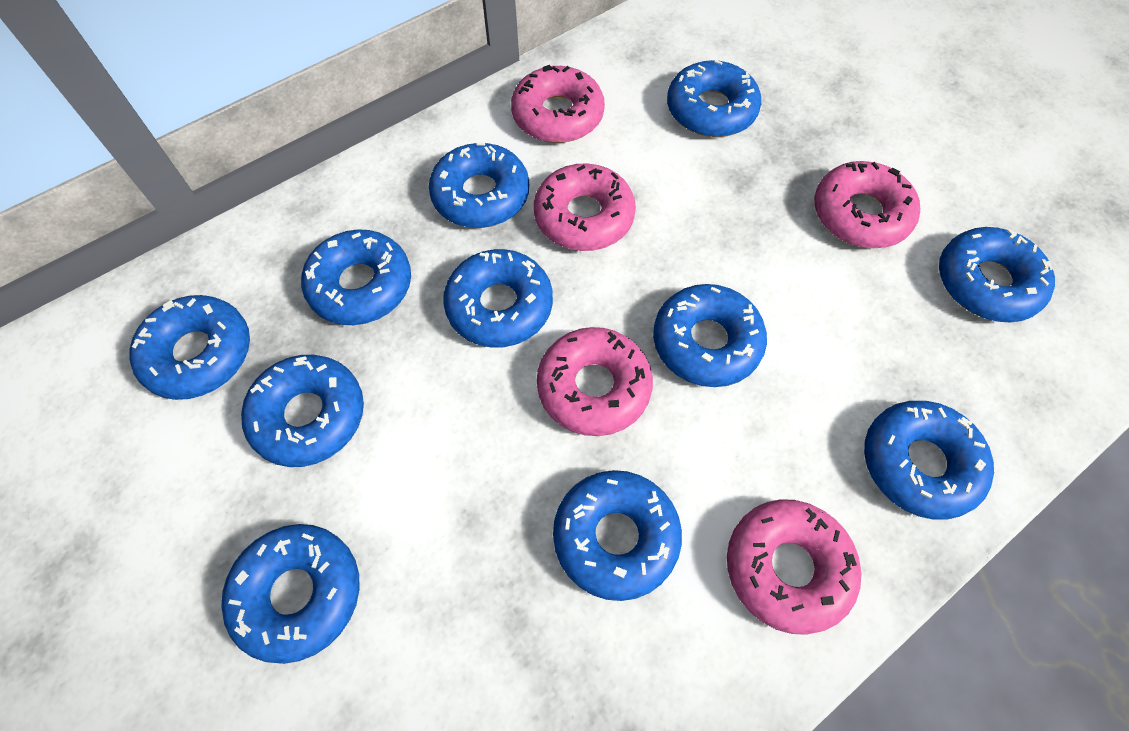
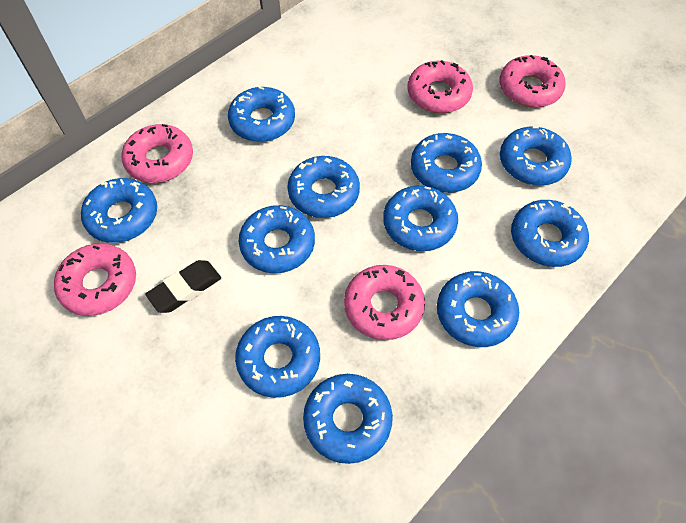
black eraser: 0 -> 1

